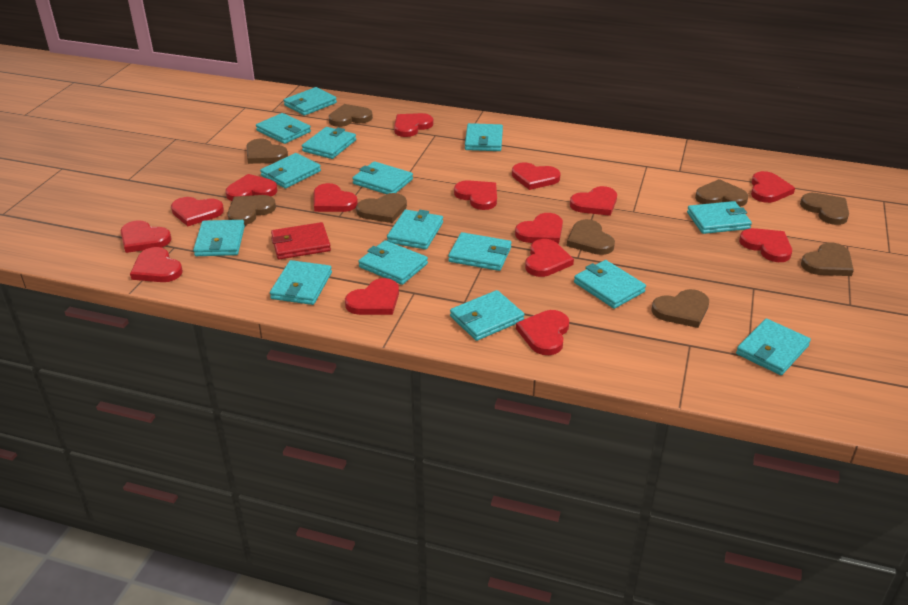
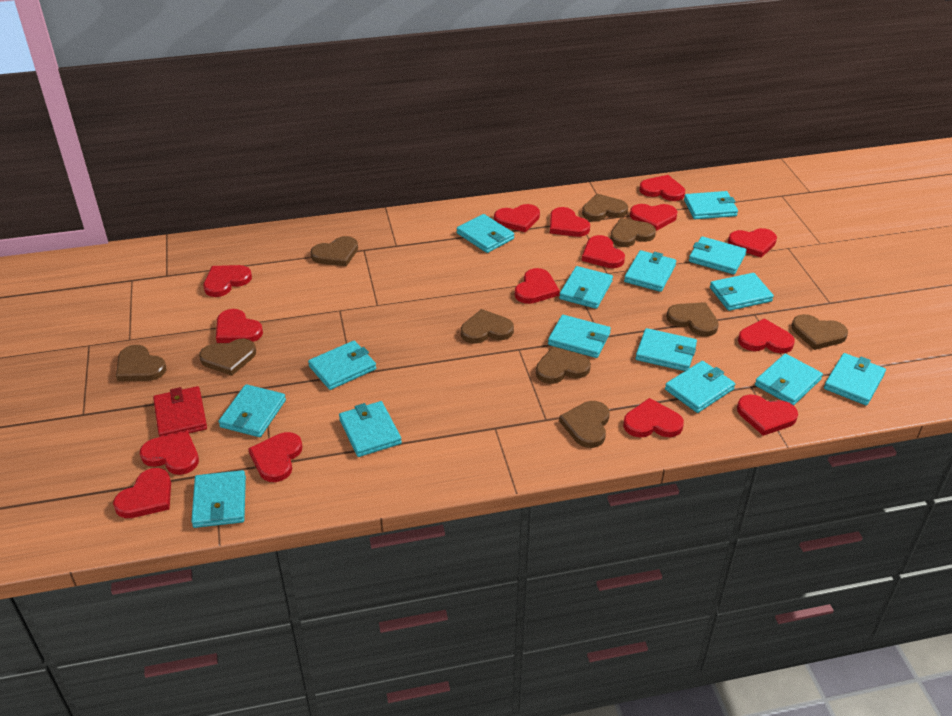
brown heart: 9 -> 10

